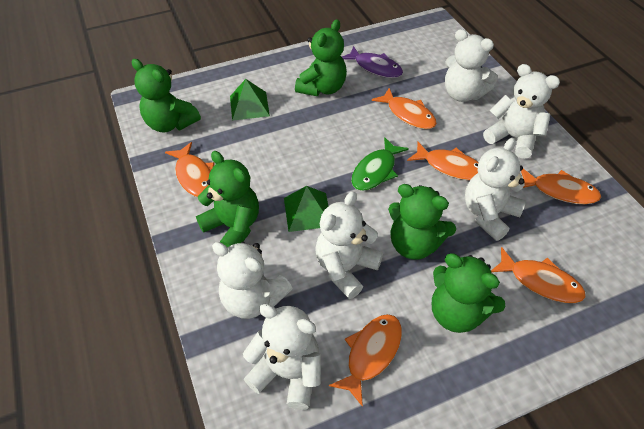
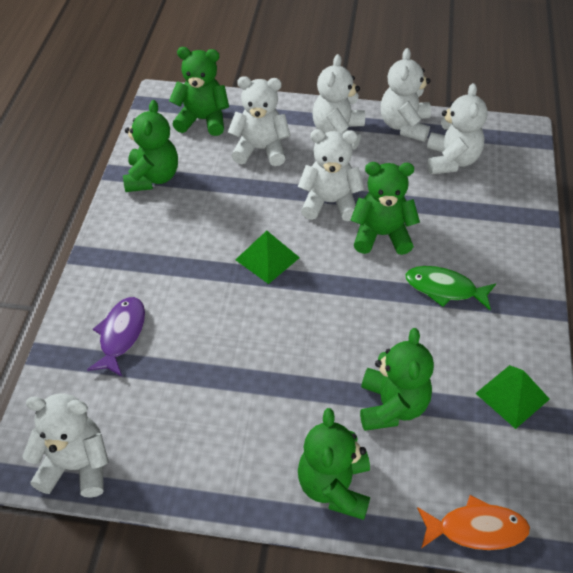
orange fish: 6 -> 1

